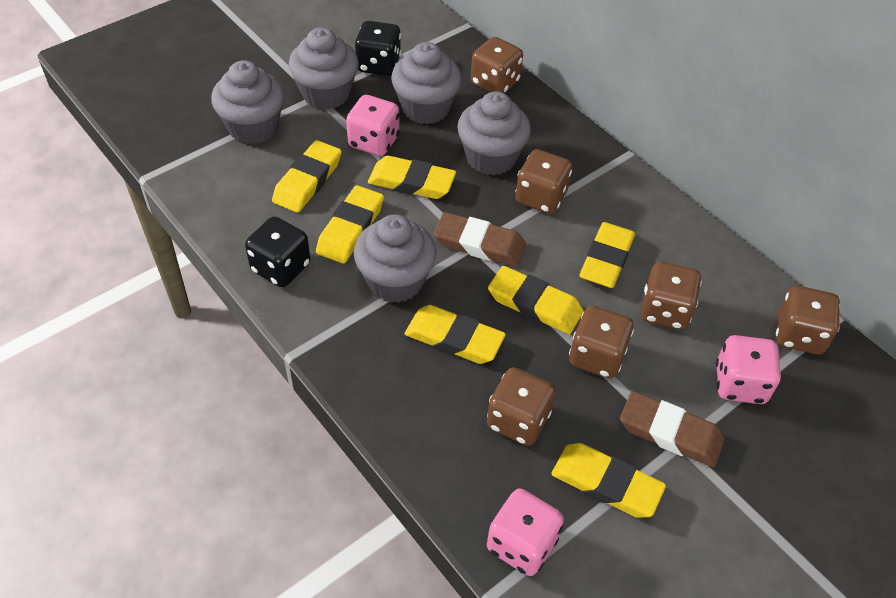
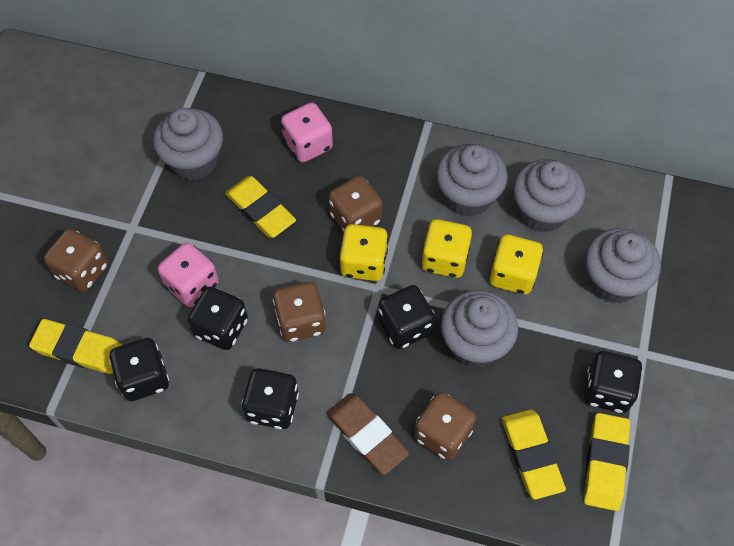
black dice: 2 -> 5
brown dice: 6 -> 4
brown eraser: 2 -> 1
pink dice: 3 -> 2
yellow dice: 0 -> 3
yellow eraser: 7 -> 4

